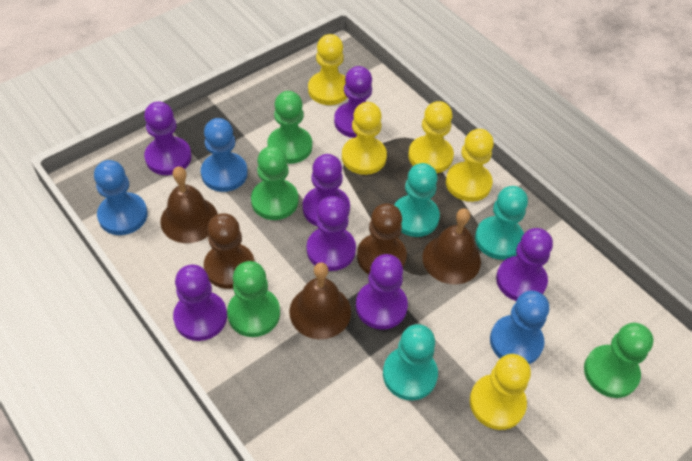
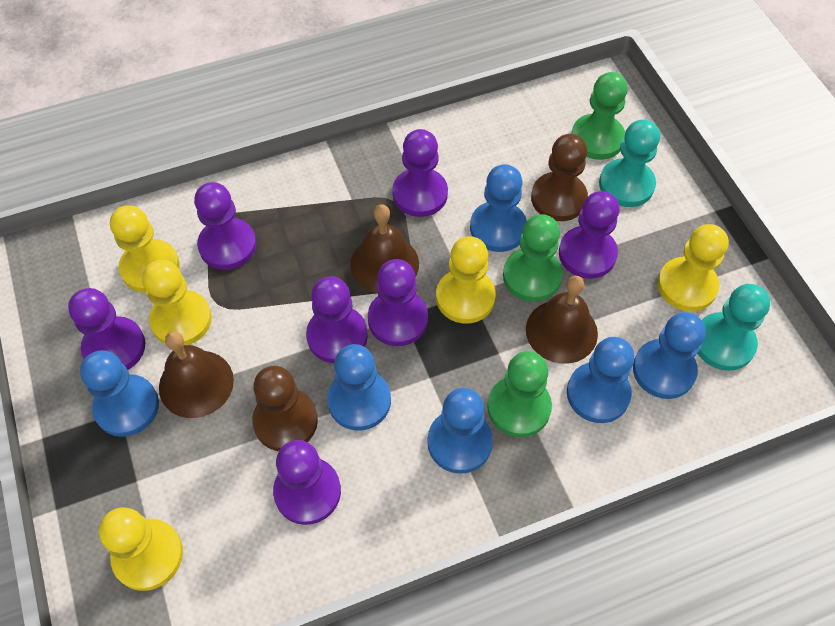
blue pawn: 3 -> 6
green pawn: 4 -> 3
turquoise pawn: 3 -> 2

